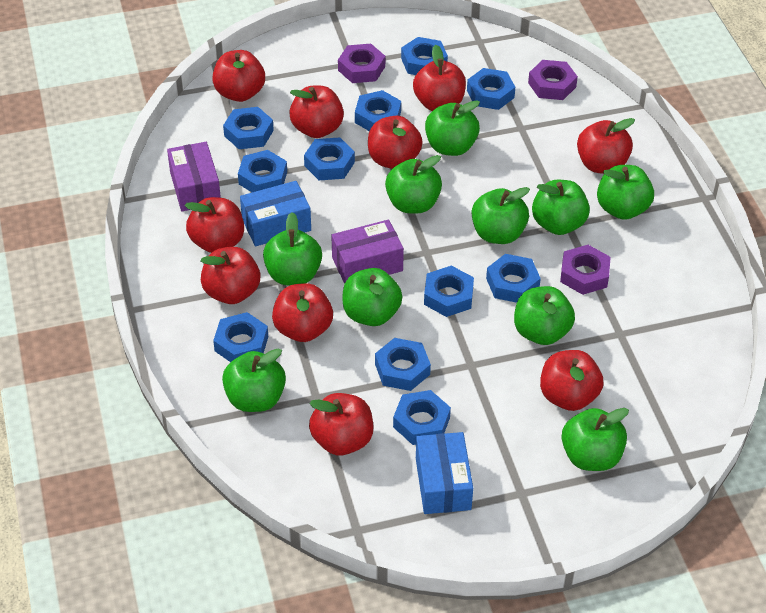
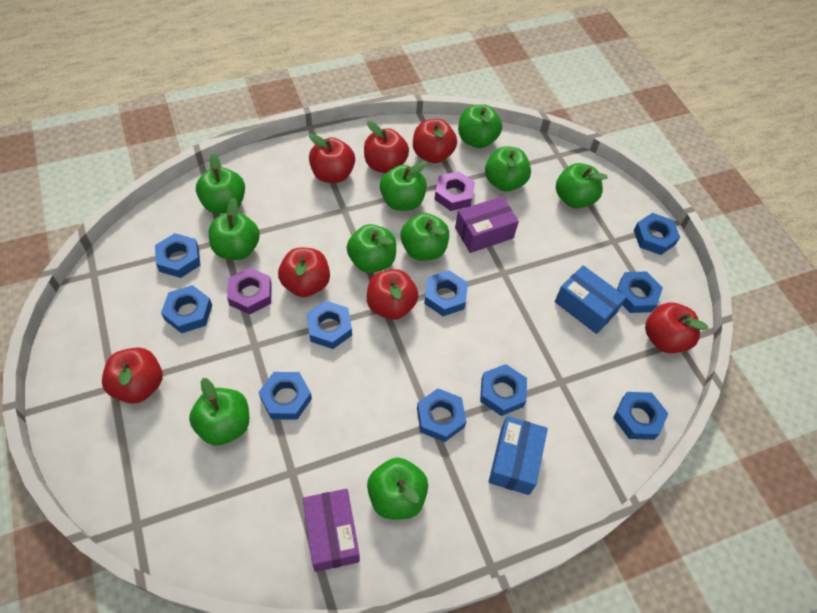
blue nut: 11 -> 10
purple nut: 3 -> 2
red apple: 10 -> 7

